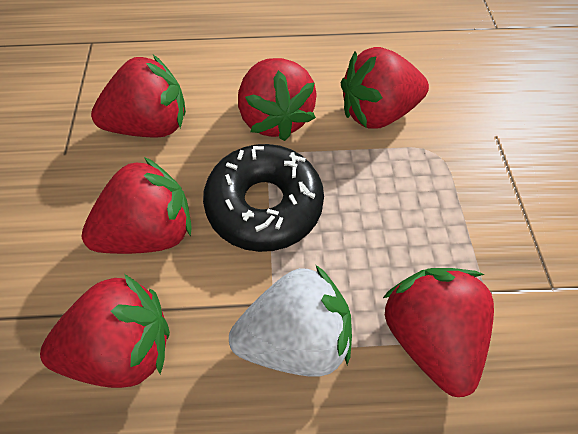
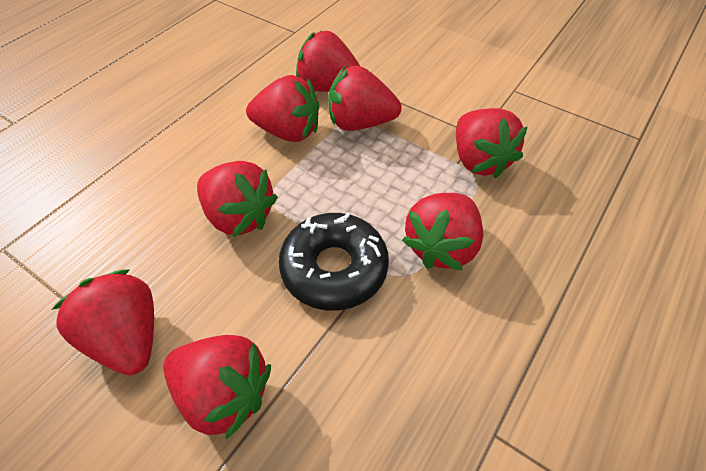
red strawberry: 6 -> 8
white strawberry: 1 -> 0

